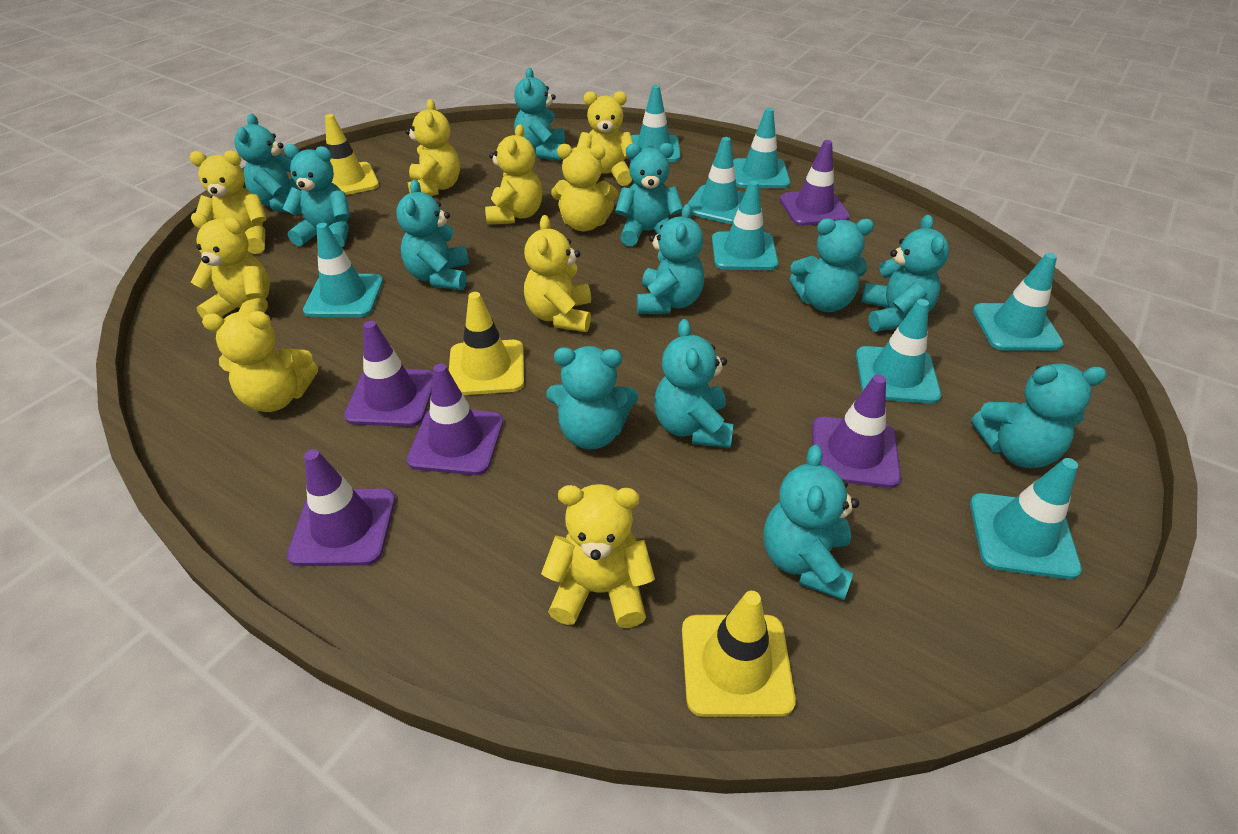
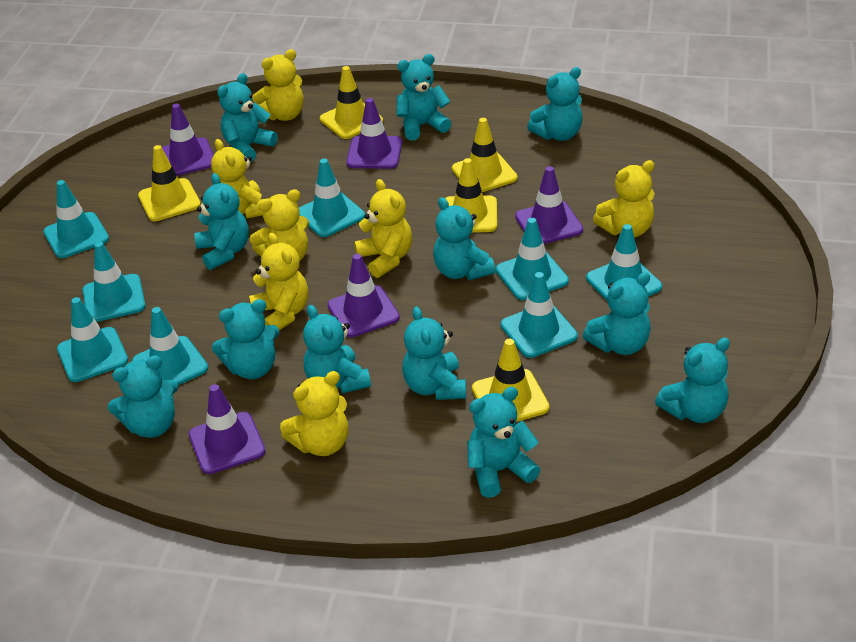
yellow teddy bear: 9 -> 7
yellow traffic cone: 3 -> 5

